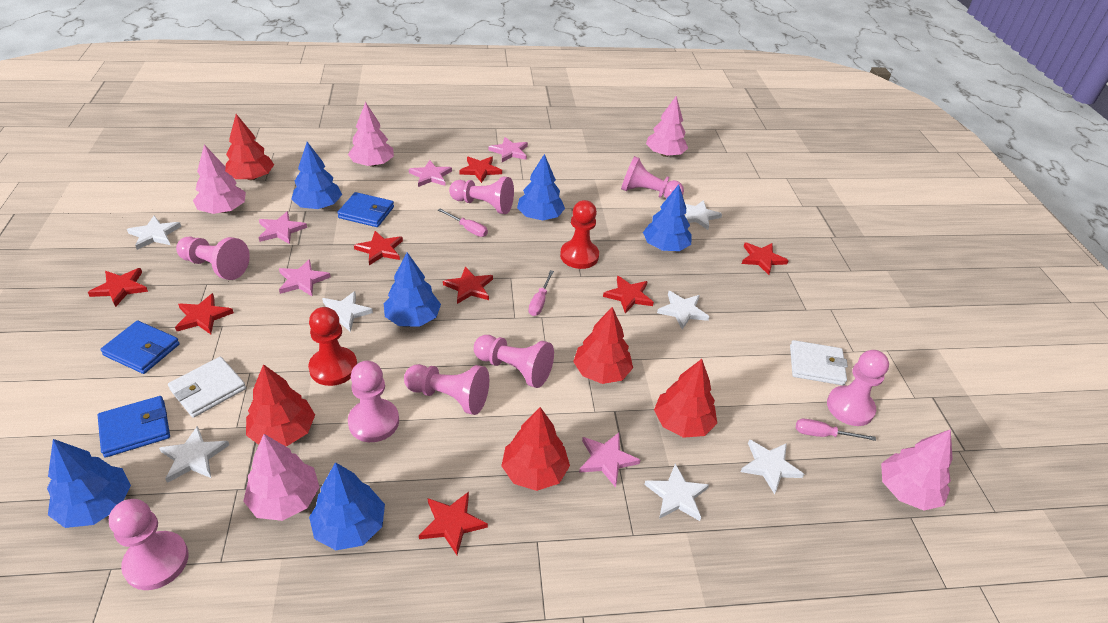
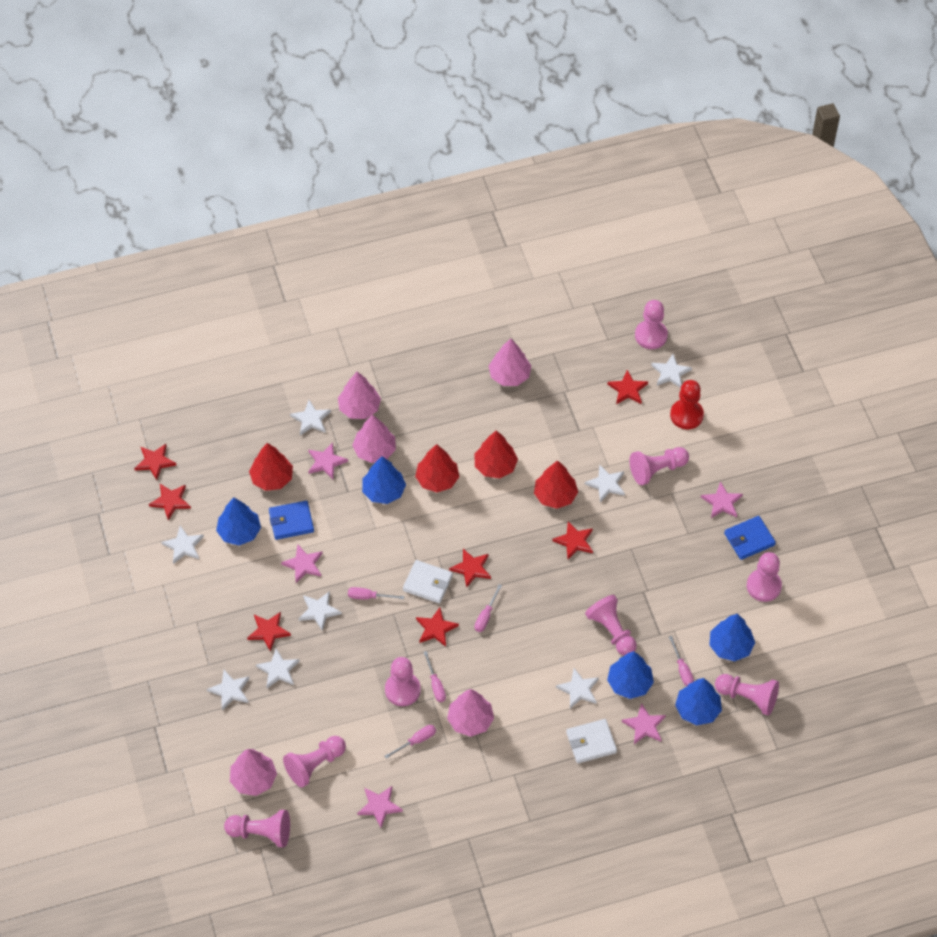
blue tree: 6 -> 5
blue wallet: 3 -> 2
pink screwdriver: 3 -> 5
red pawn: 2 -> 1
red star: 8 -> 7
red tree: 5 -> 4
white star: 7 -> 8

